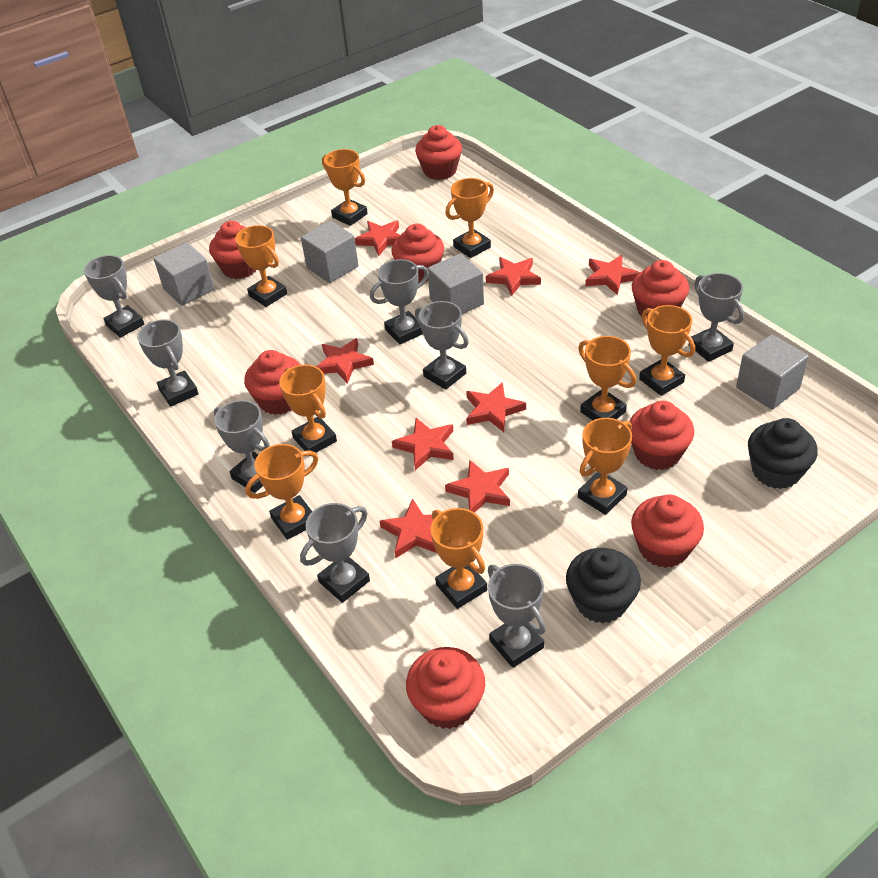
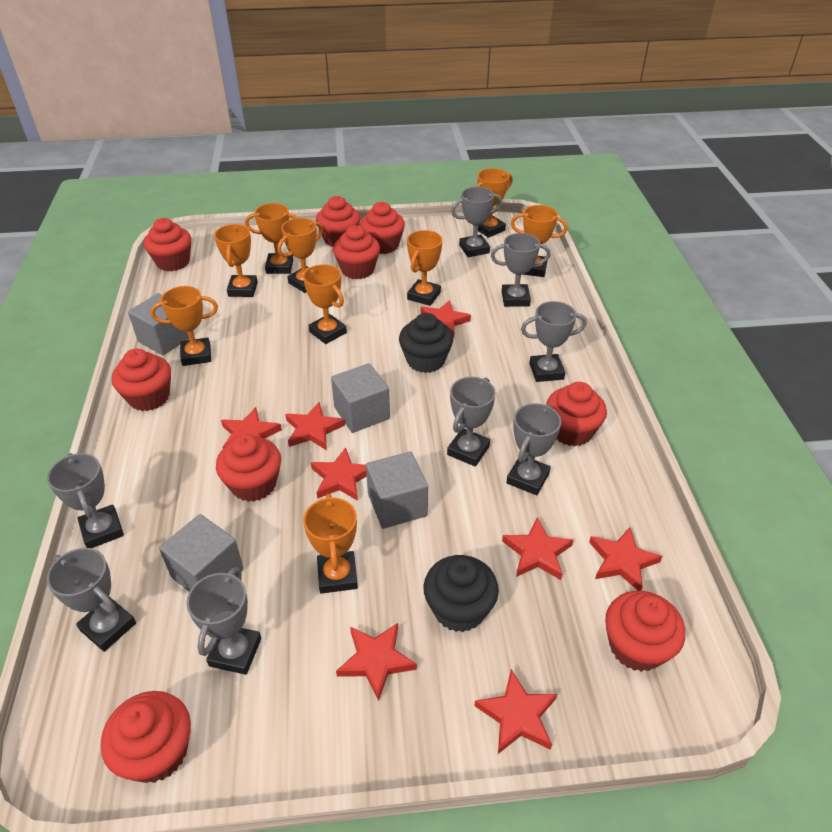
red cupcake: 8 -> 9

